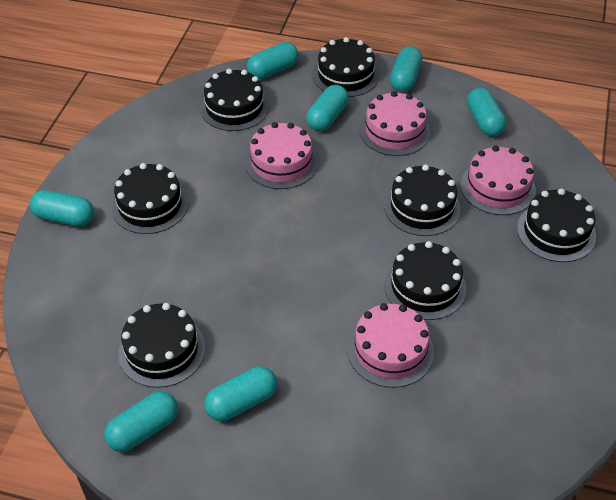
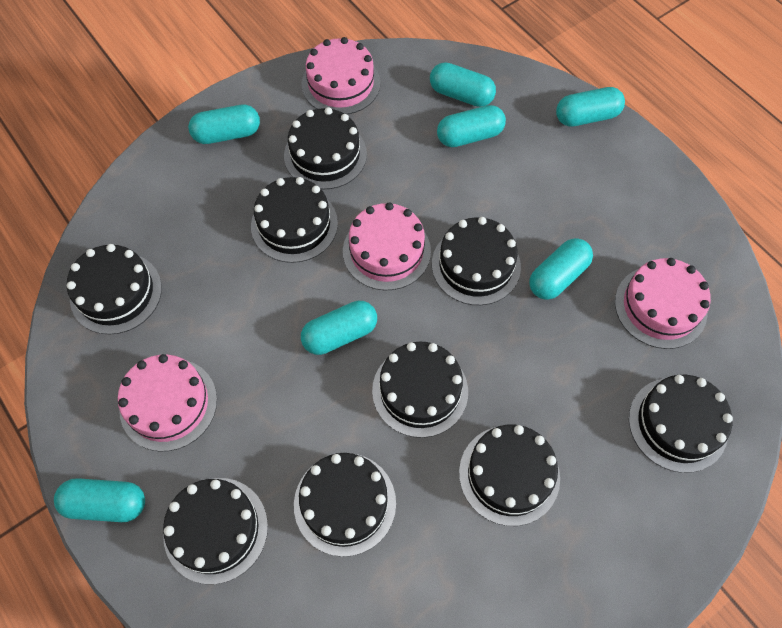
black cake: 7 -> 9

